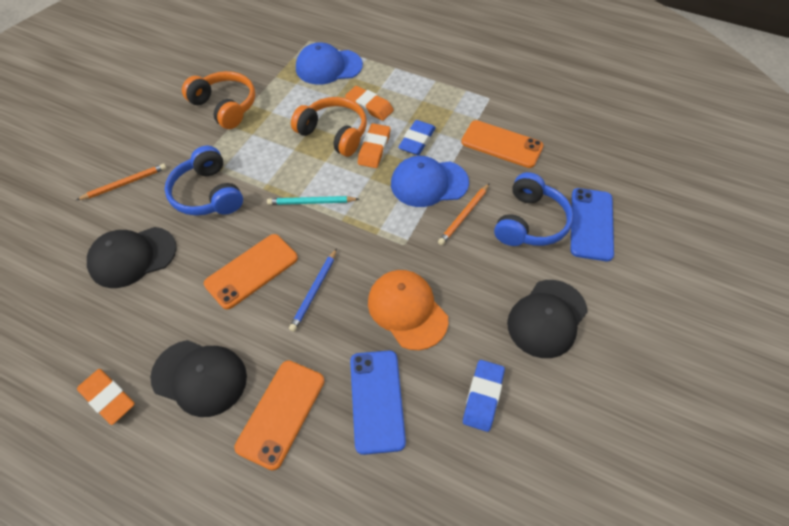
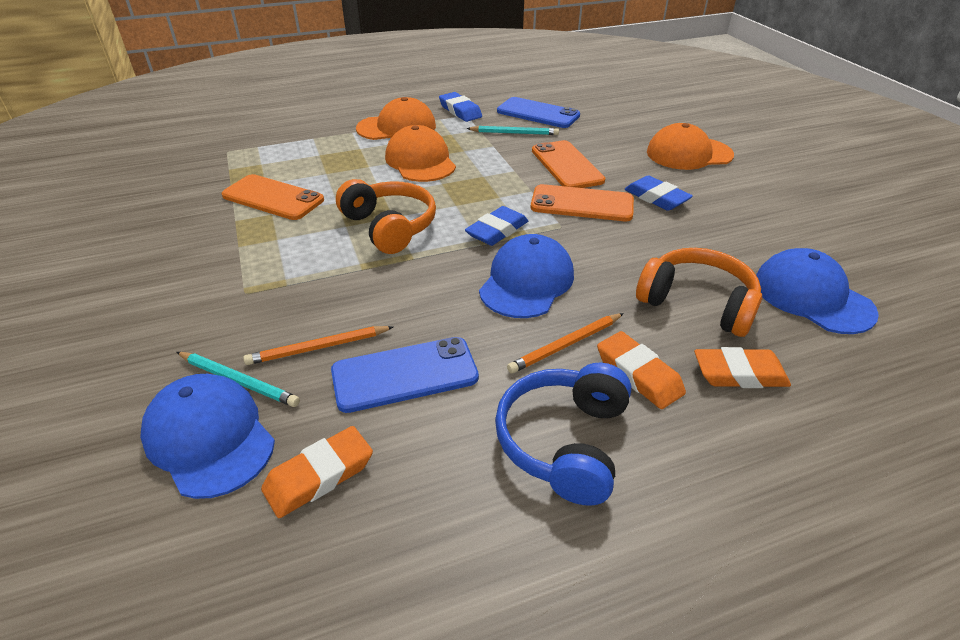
black cap: 3 -> 0
blue cap: 2 -> 3
blue eraser: 2 -> 3
blue headphones: 2 -> 1
blue pencil: 1 -> 0
orange cap: 1 -> 3
turquoise pencil: 1 -> 2

